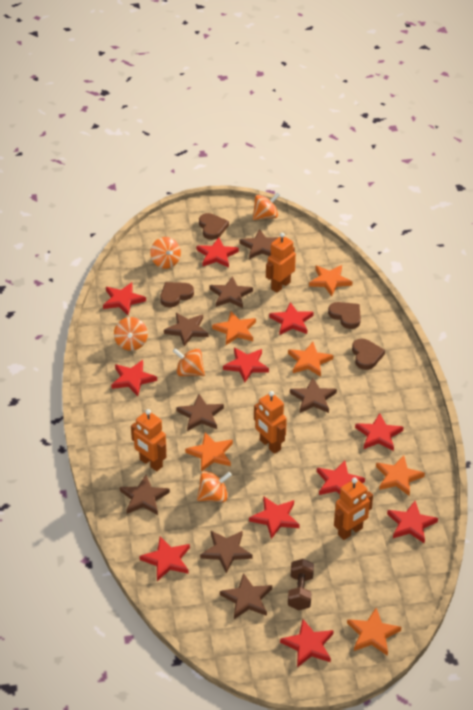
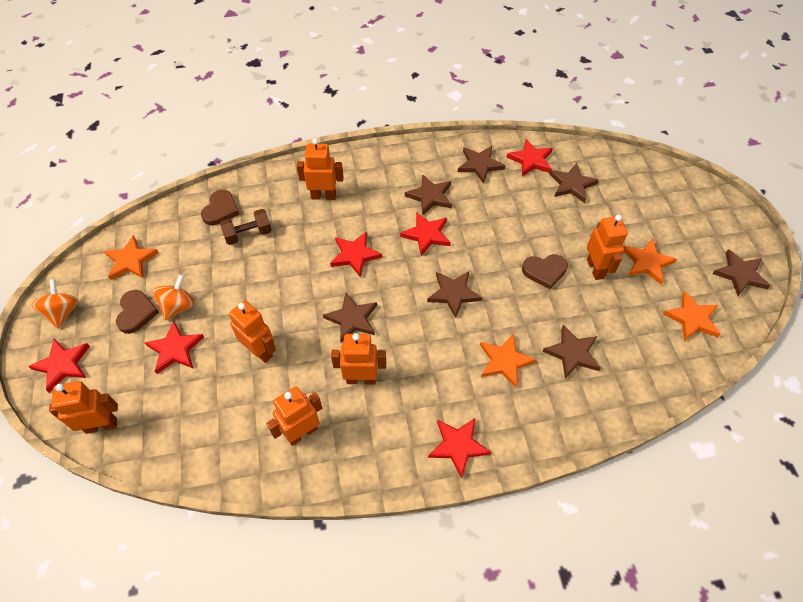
brown heart: 4 -> 3
brown star: 8 -> 7
orange robot: 4 -> 6
orange spinning top: 5 -> 2
orange star: 6 -> 4
red star: 11 -> 6

